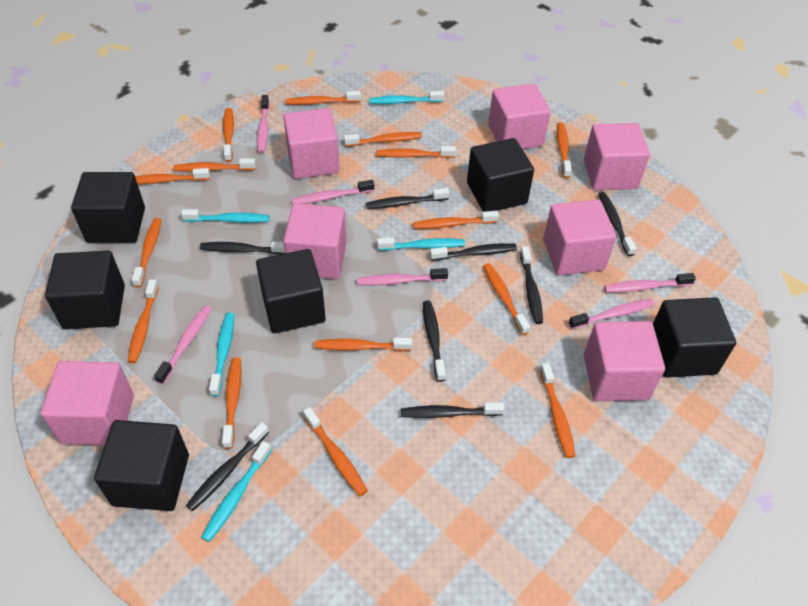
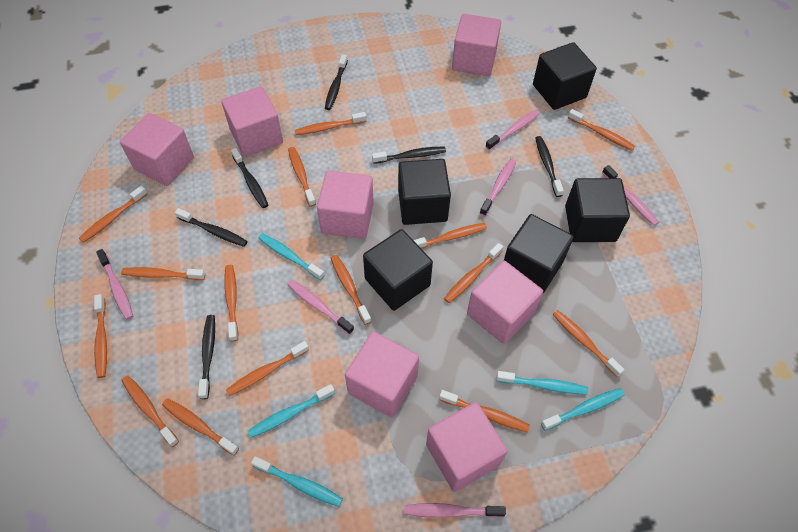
black cube: 6 -> 5
black toothbrush: 8 -> 6

